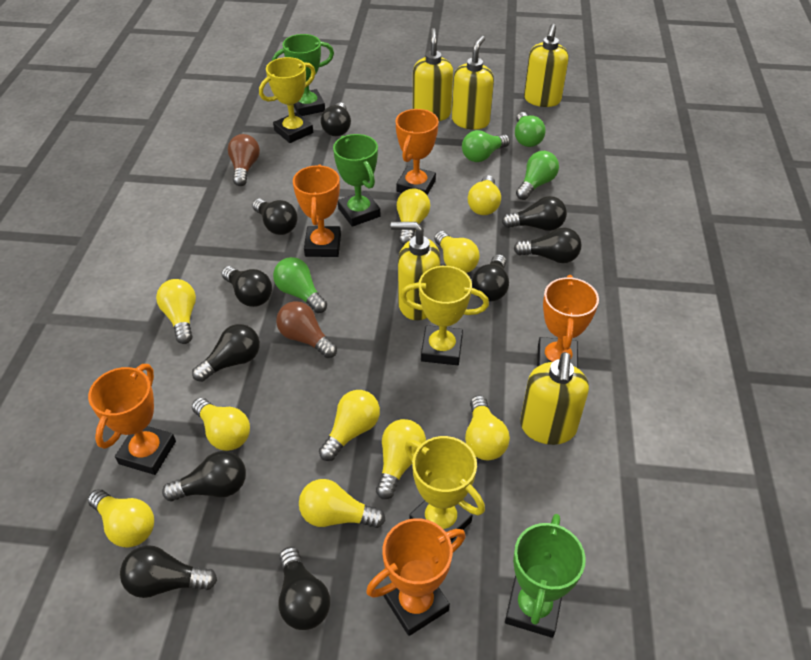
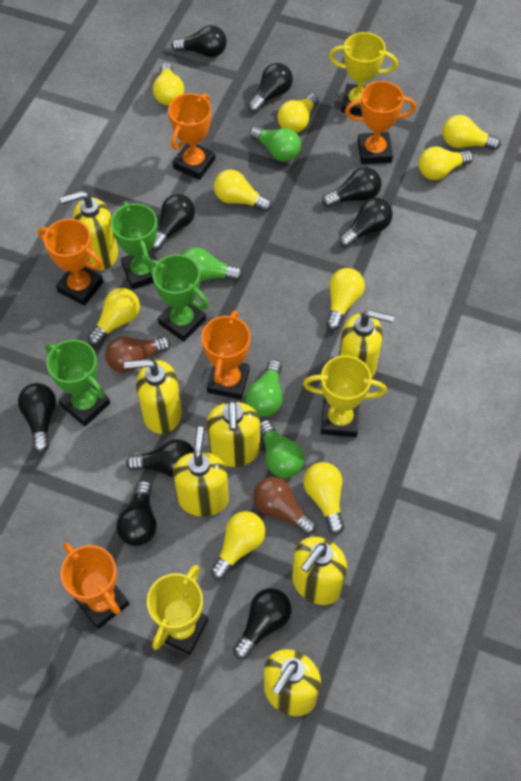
black light bulb: 10 -> 9
yellow light bulb: 10 -> 9
yellow soap dispenser: 5 -> 7

